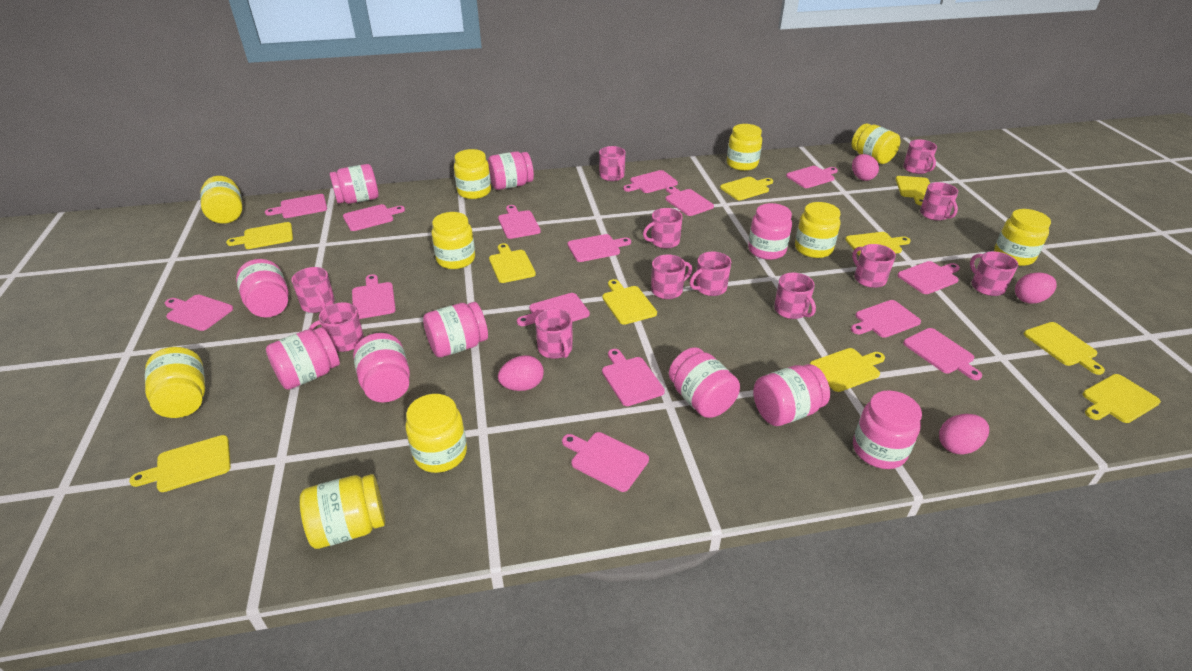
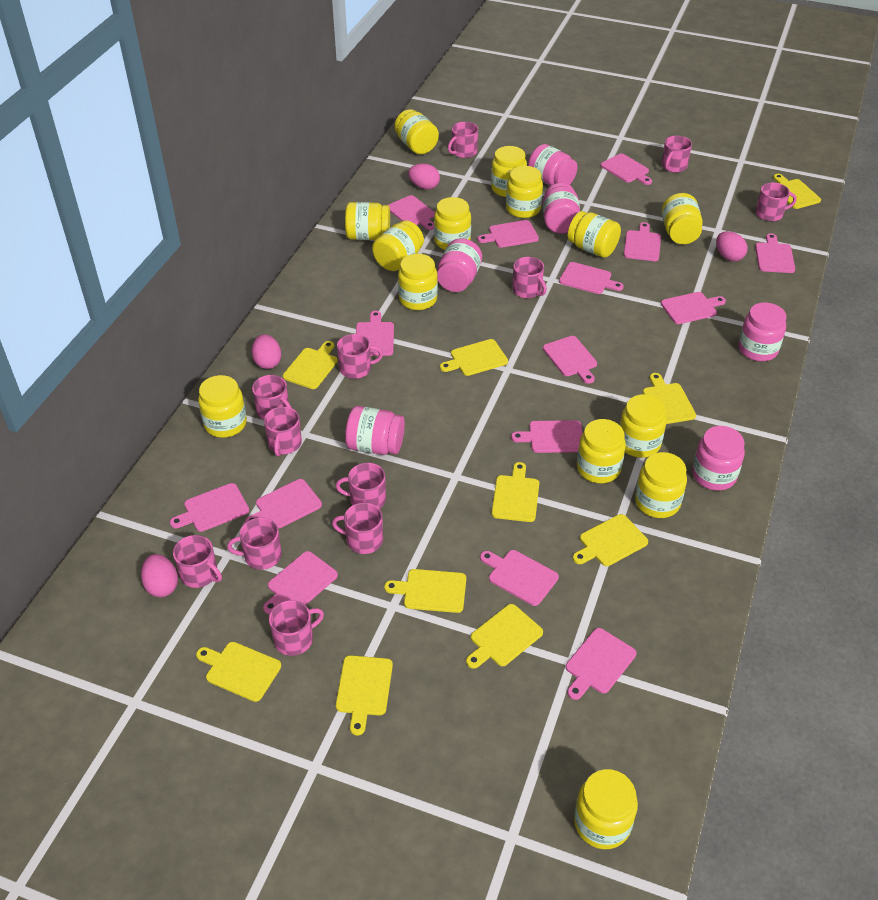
pink jar: 10 -> 6
yellow jar: 10 -> 14

